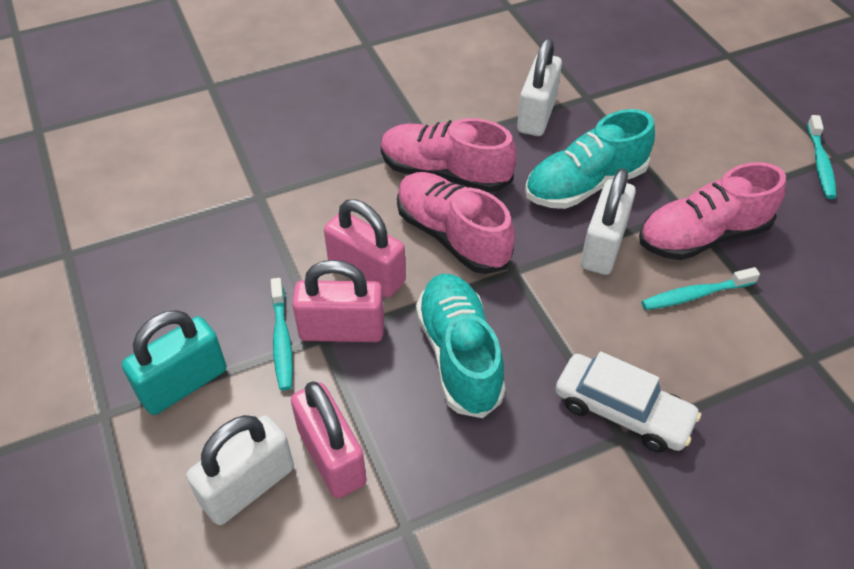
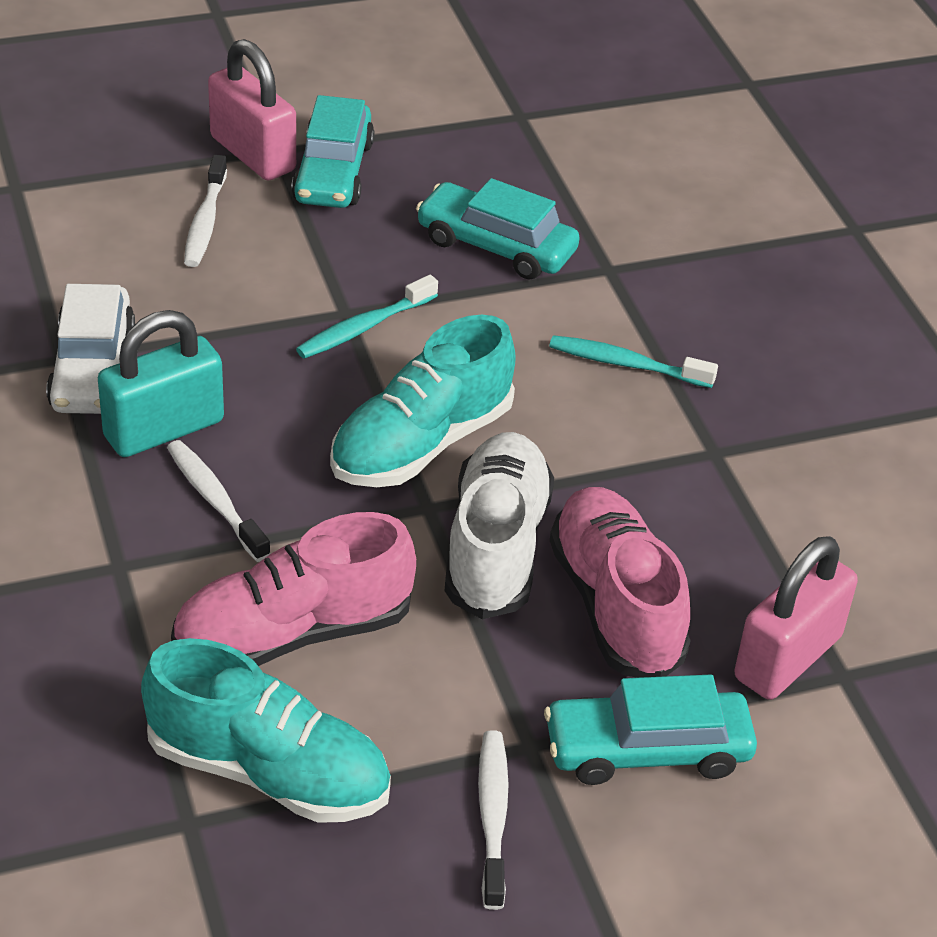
pink padlock: 3 -> 2
pink shoe: 3 -> 2
turquoise car: 0 -> 3
turquoise toothbrush: 3 -> 2
white padlock: 3 -> 0
white shoe: 0 -> 1
white toothbrush: 0 -> 3

